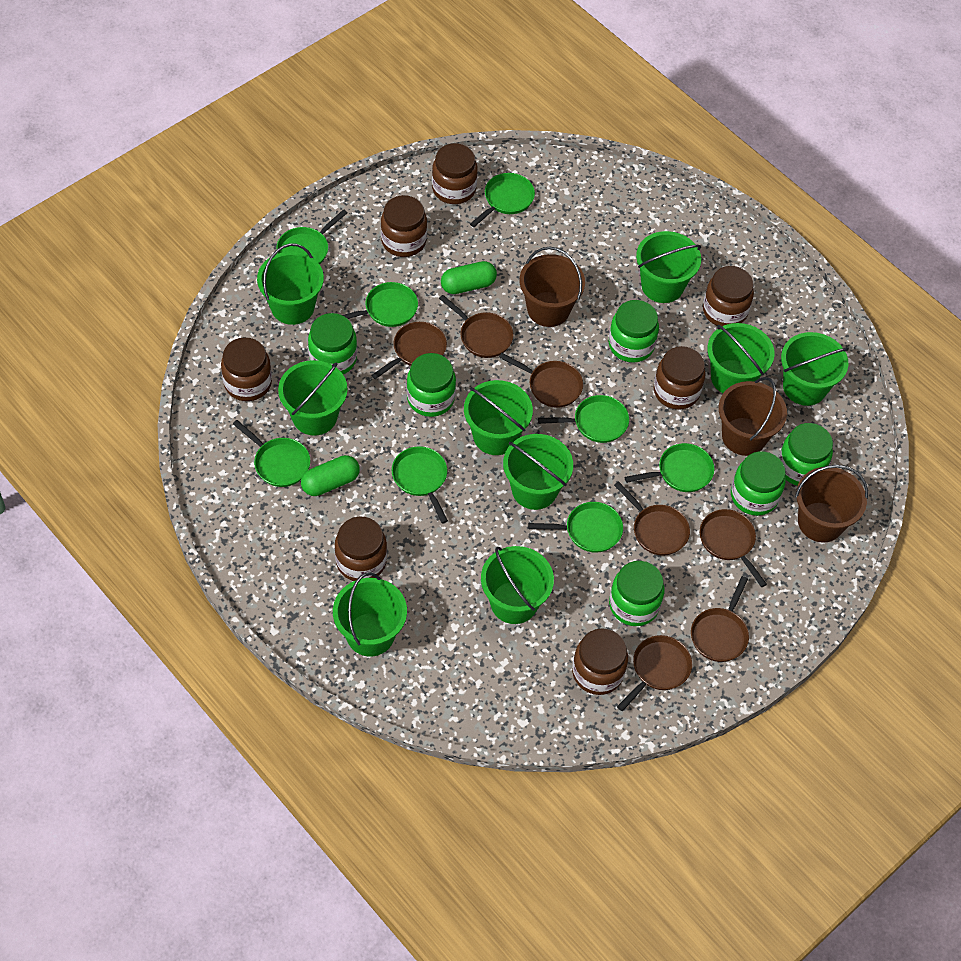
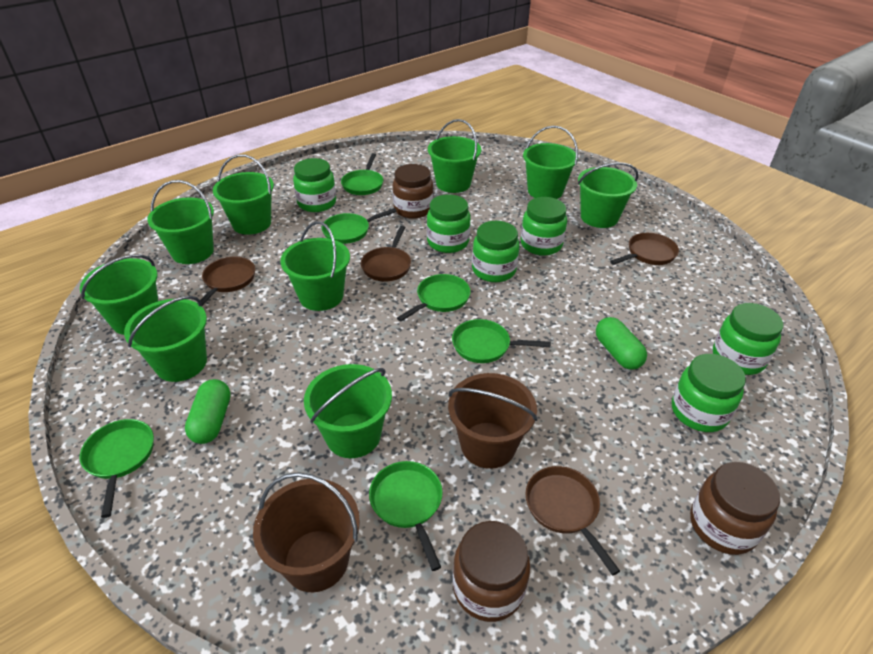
brown bucket: 3 -> 2
brown jar: 7 -> 3
brown pan: 7 -> 4
green pan: 8 -> 6

